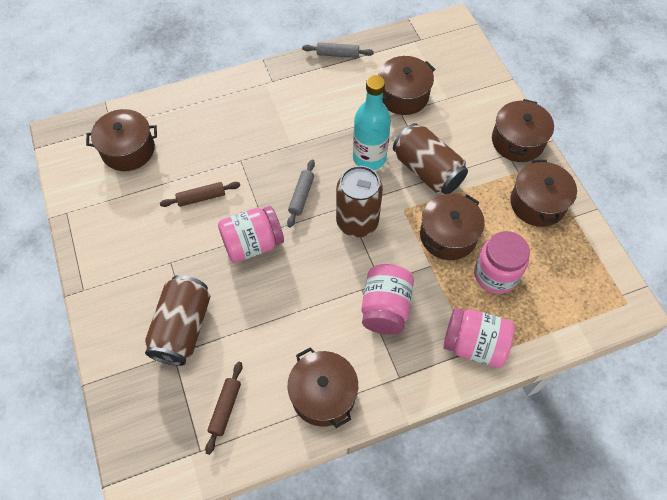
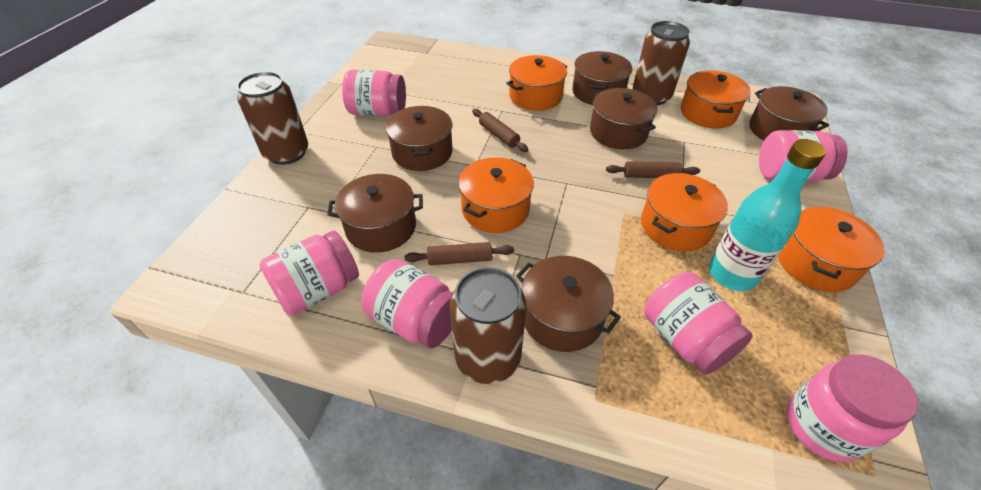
brown rolling pin: 2 -> 3
grey rolling pin: 2 -> 0
orange pot: 0 -> 5
pink jar: 4 -> 6

